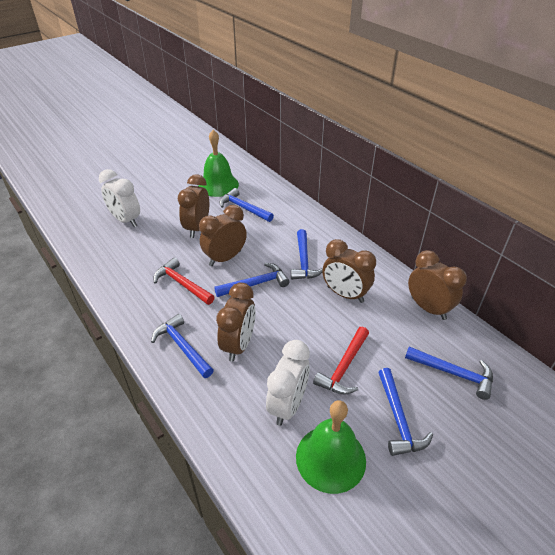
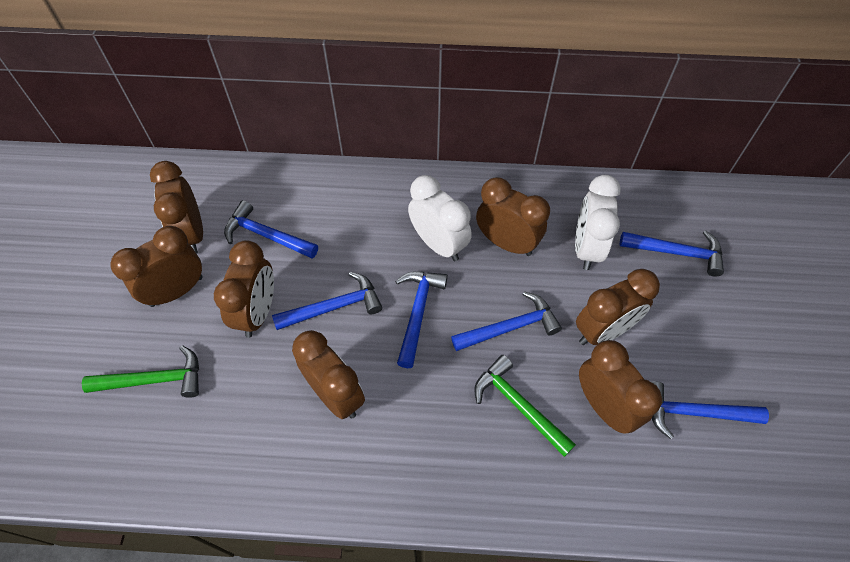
brown clock: 5 -> 7
green bell: 2 -> 0
green hammer: 0 -> 2
red hammer: 2 -> 0

